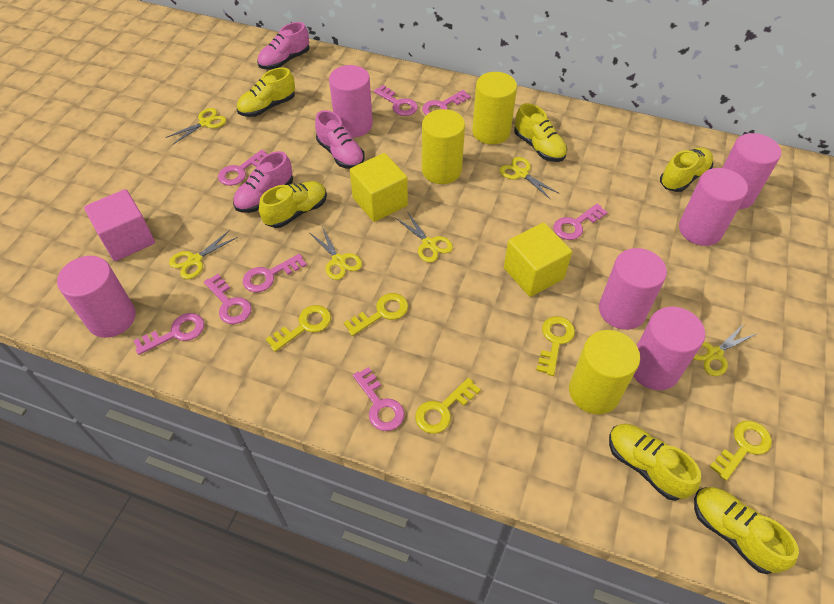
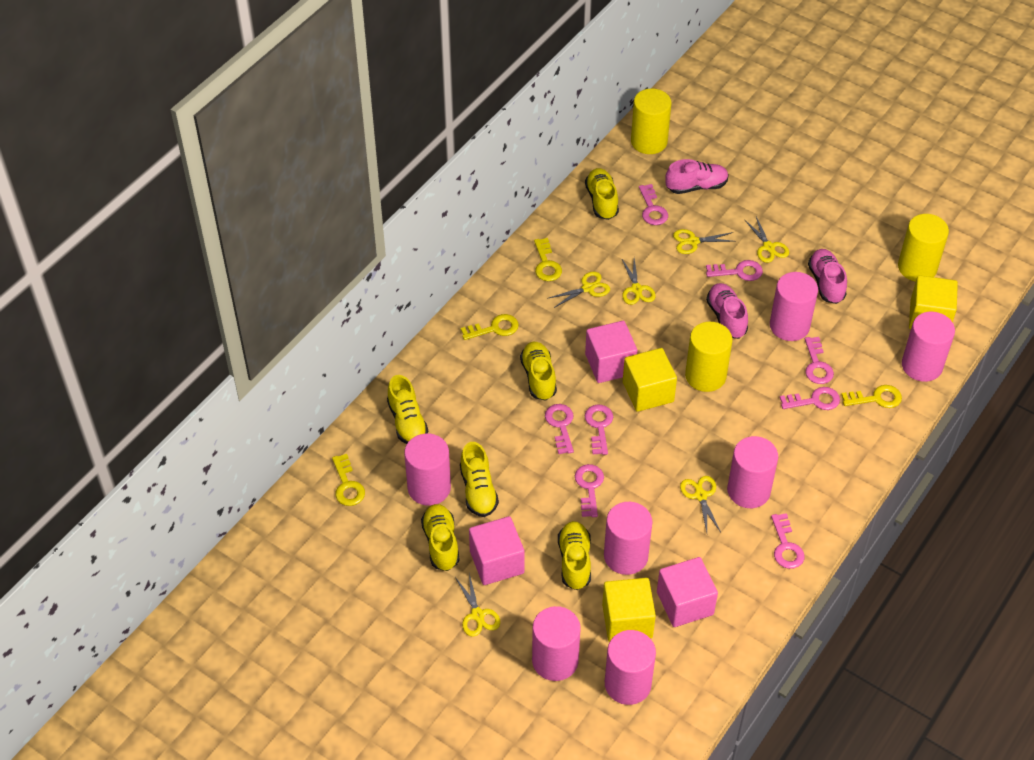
pink cube: 1 -> 3
pink cylinder: 6 -> 7
yellow cube: 2 -> 3
yellow key: 5 -> 4

